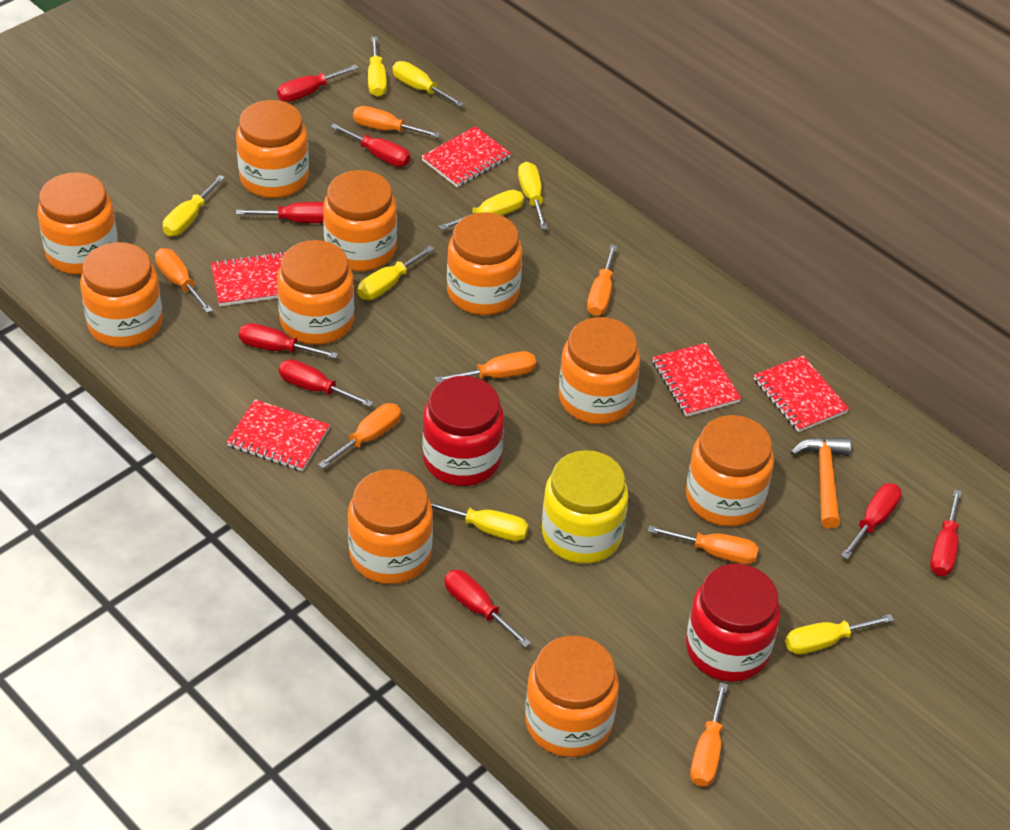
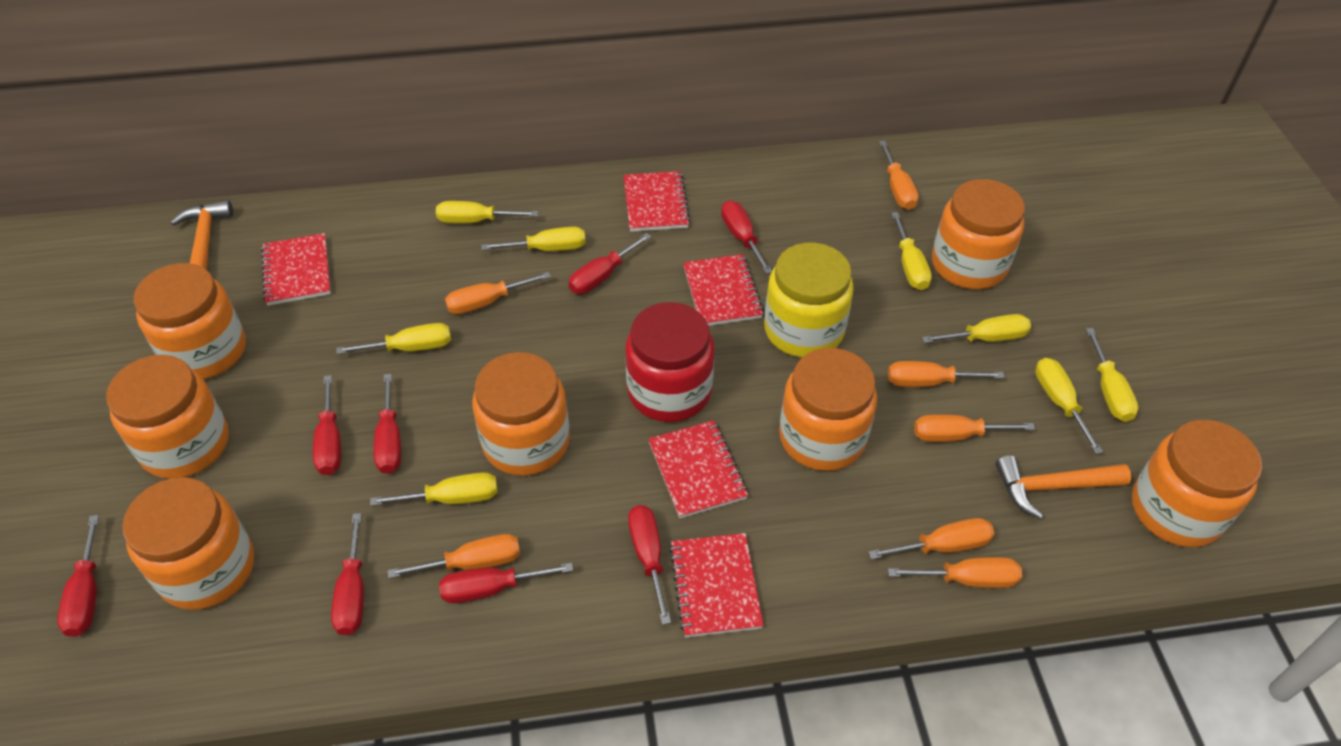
orange hammer: 1 -> 2
orange jar: 10 -> 7
red jar: 2 -> 1

